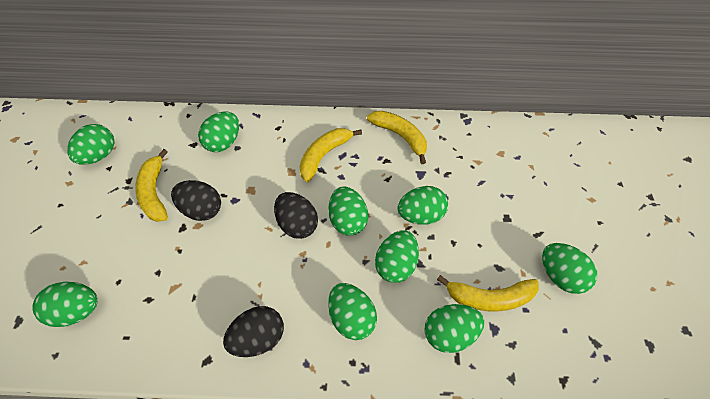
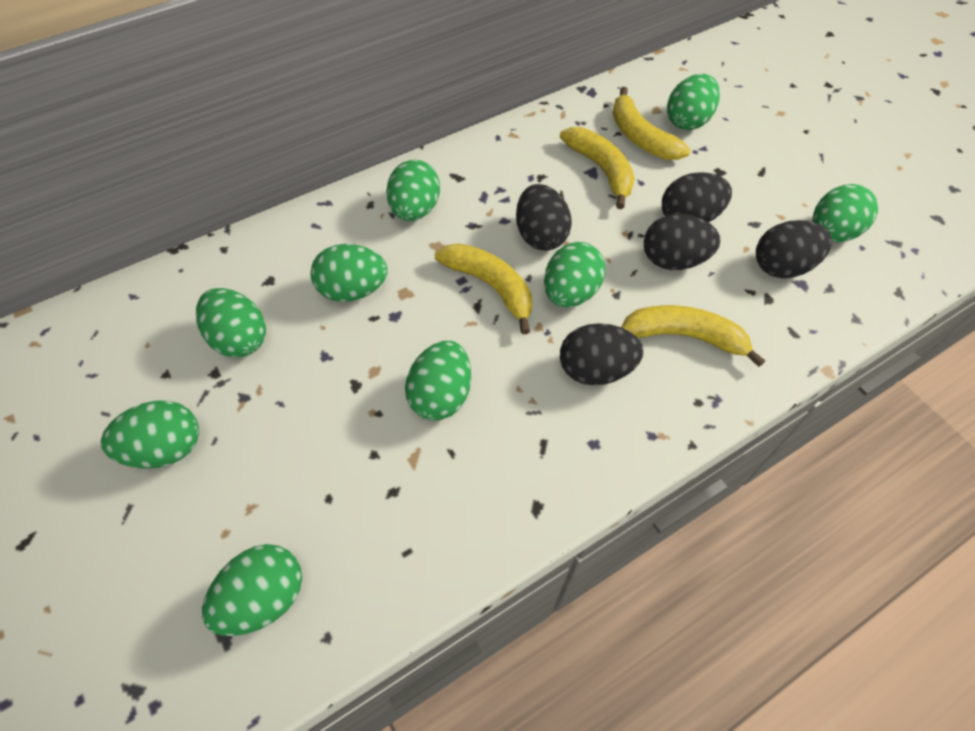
black egg: 3 -> 5

